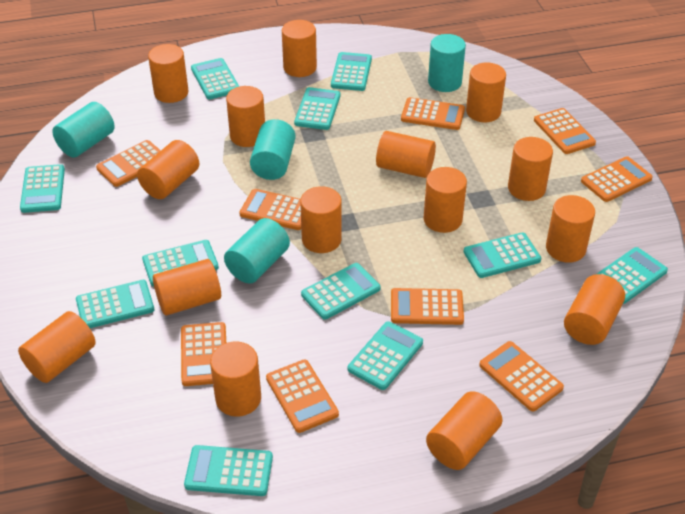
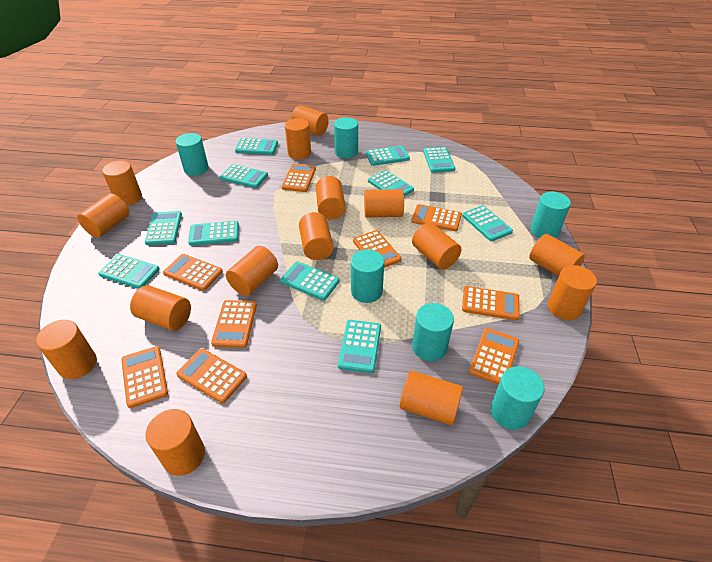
turquoise cylinder: 4 -> 6

